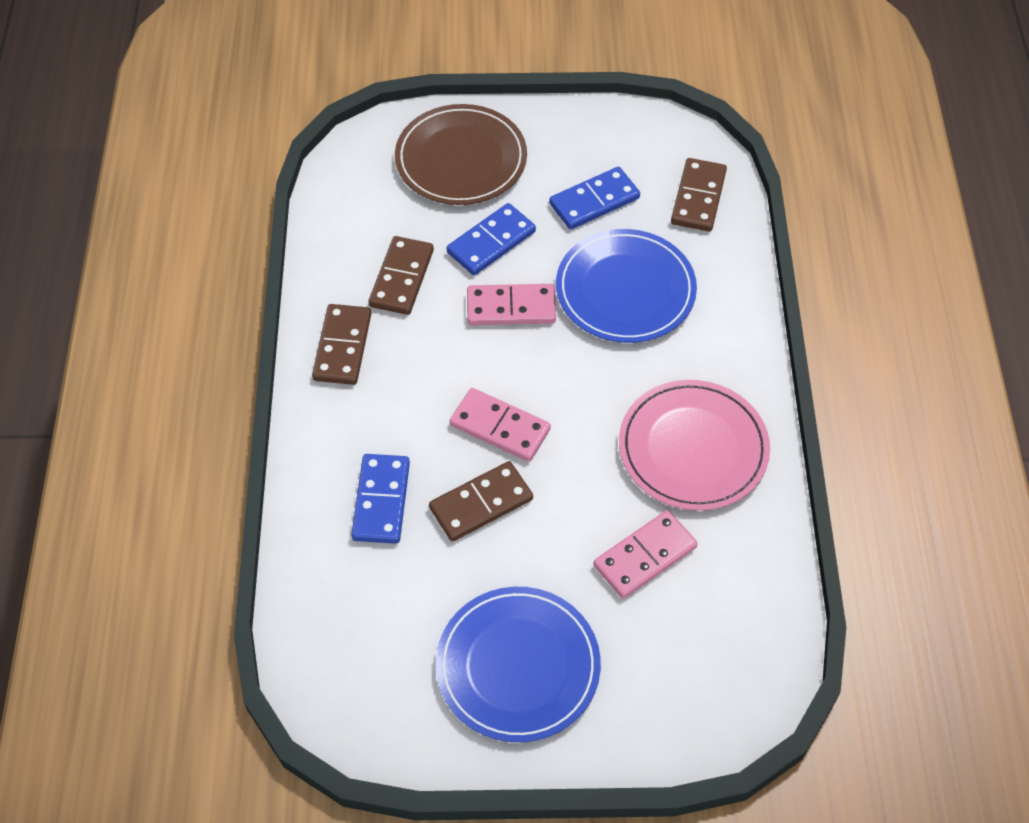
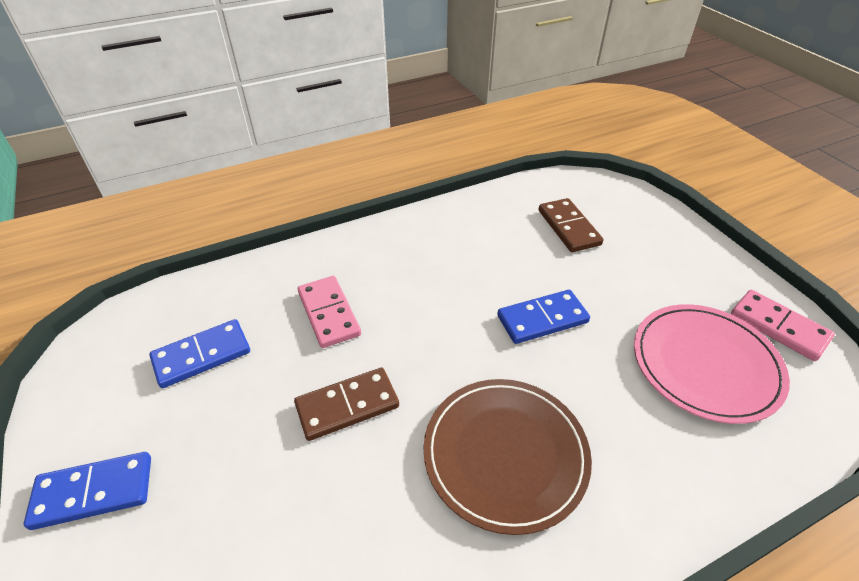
blue plate: 2 -> 0
brown domino: 4 -> 2
pink domino: 3 -> 2

